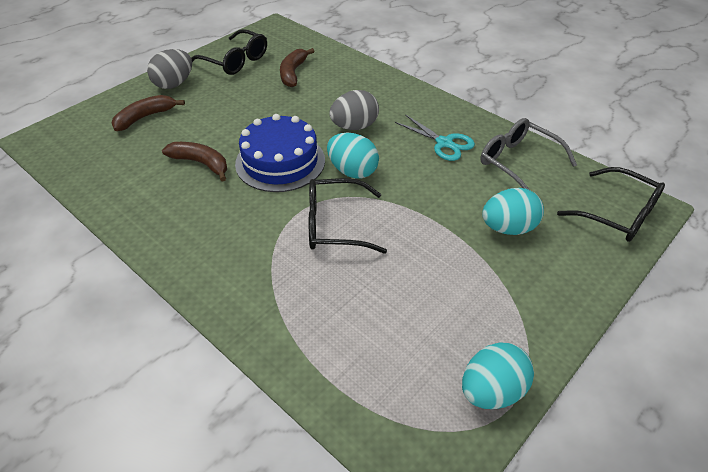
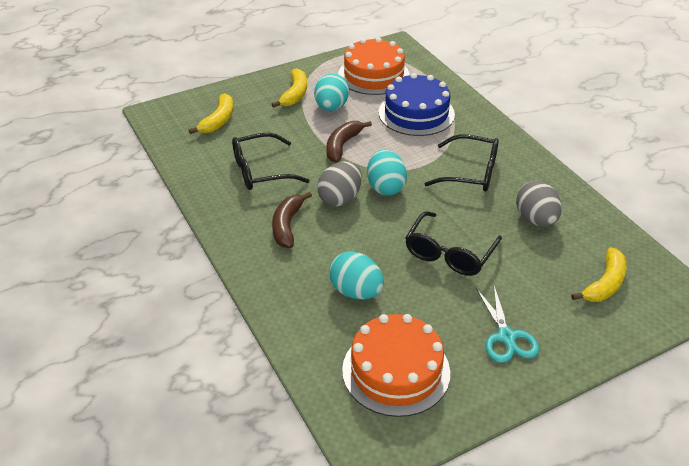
brown banana: 3 -> 2
grey glasses: 1 -> 0
orange cake: 0 -> 2
yellow banana: 0 -> 3

